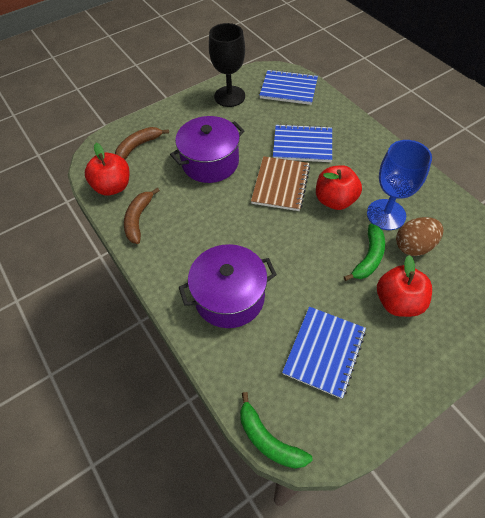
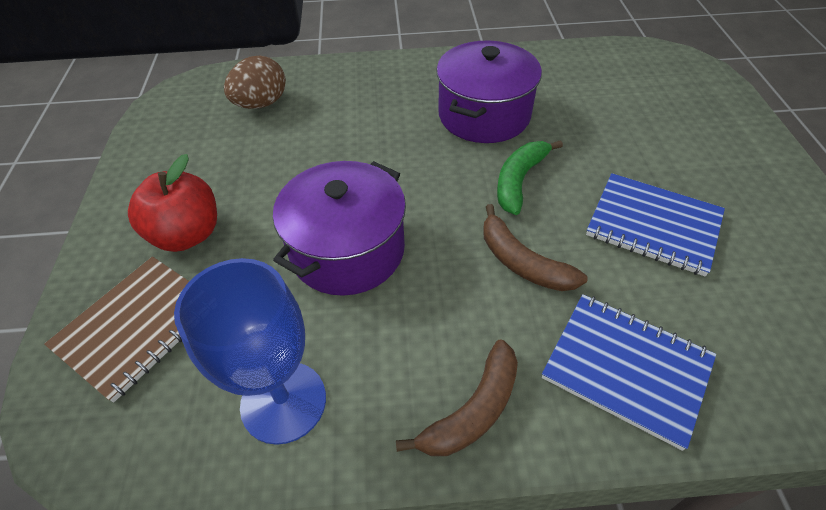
black goblet: 1 -> 0
blue notebook: 3 -> 2
green banana: 2 -> 1
red apple: 3 -> 1

